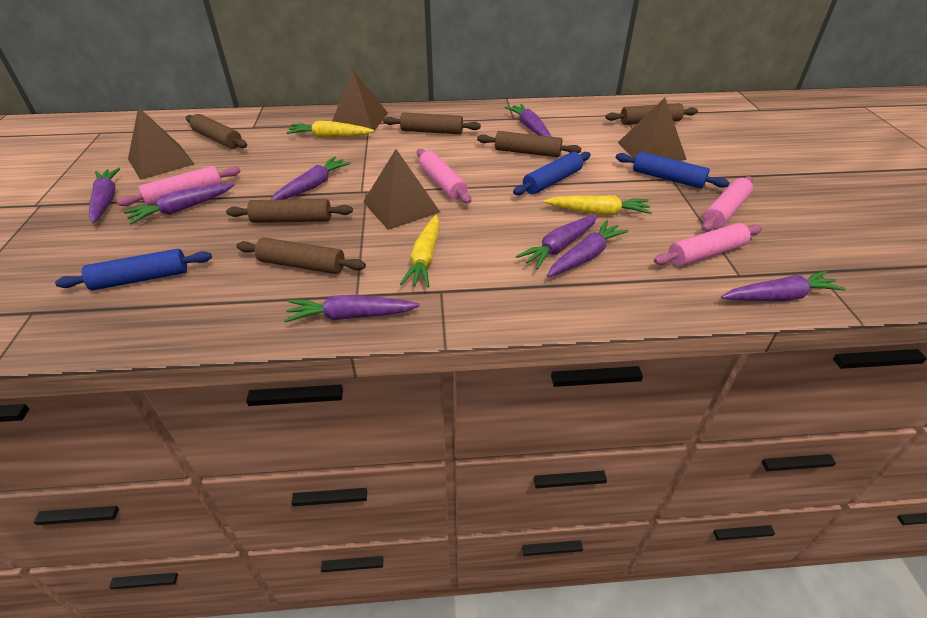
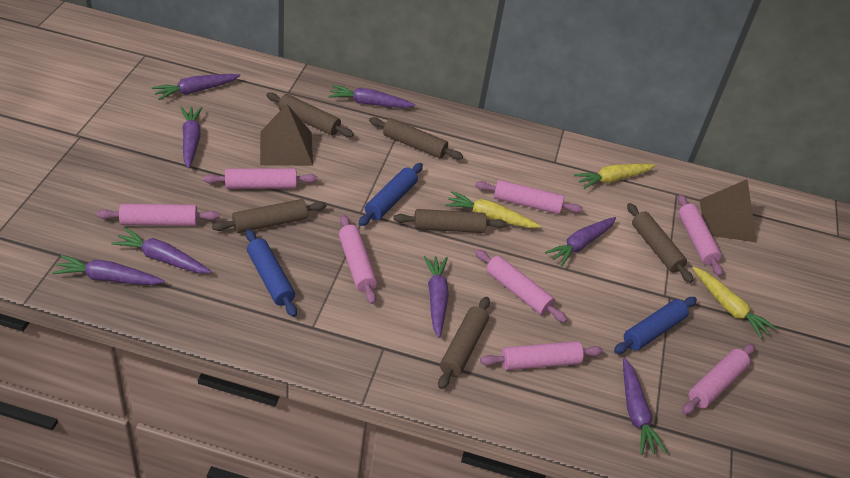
brown pyramid: 4 -> 2
pink rolling pin: 4 -> 8

